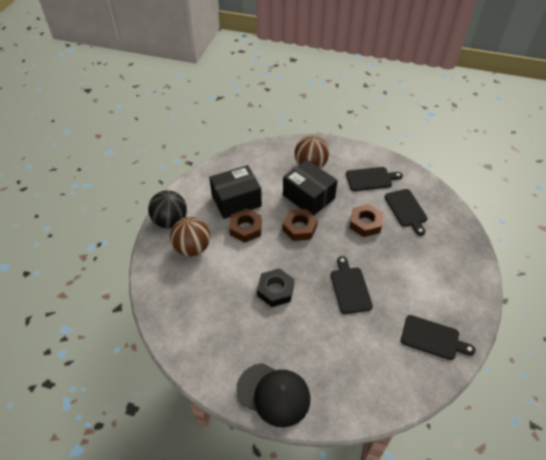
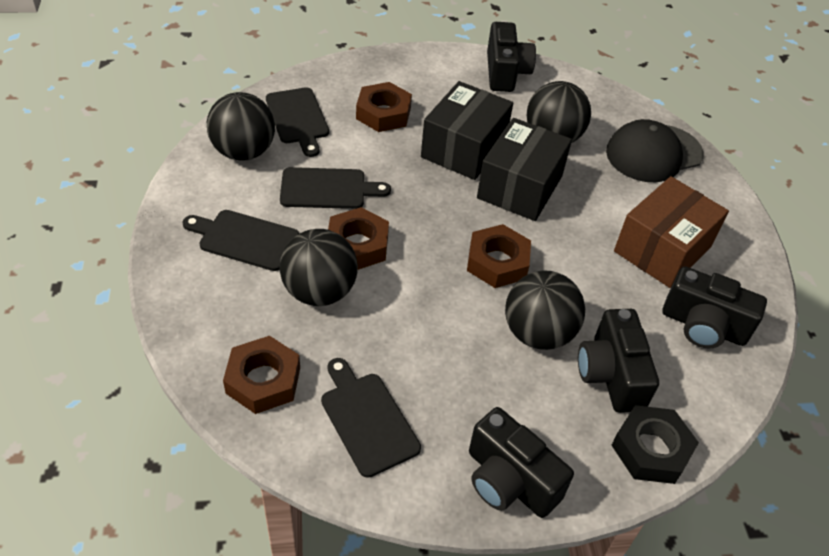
black ball: 1 -> 4
black camera: 0 -> 4
brown ball: 2 -> 0
brown box: 0 -> 1
brown nut: 3 -> 4

